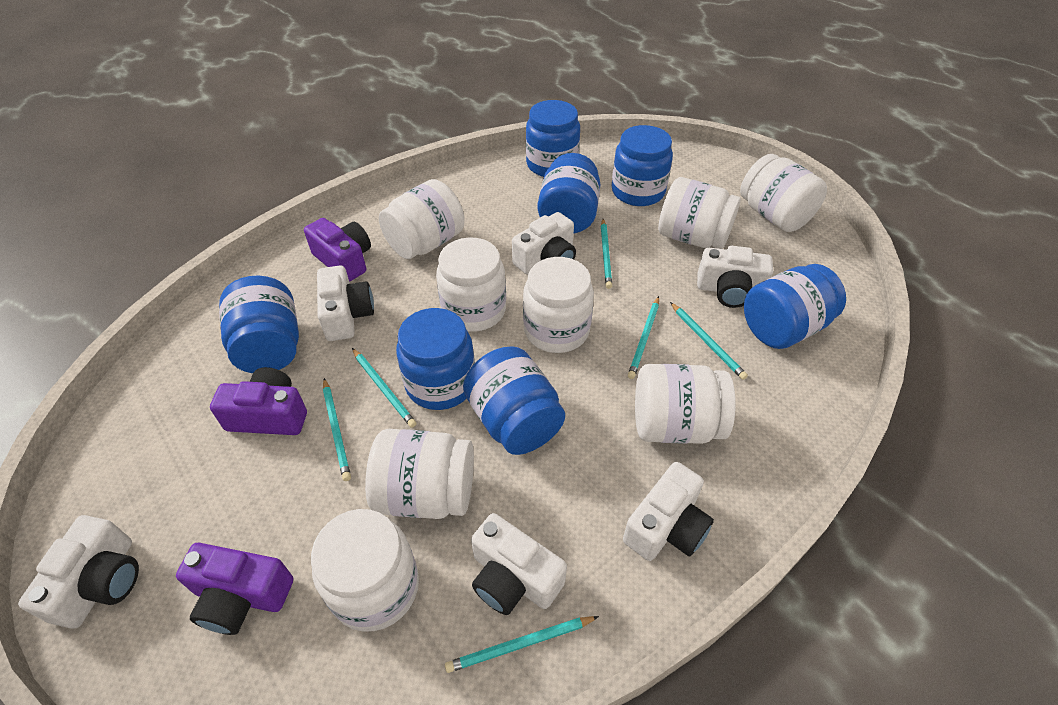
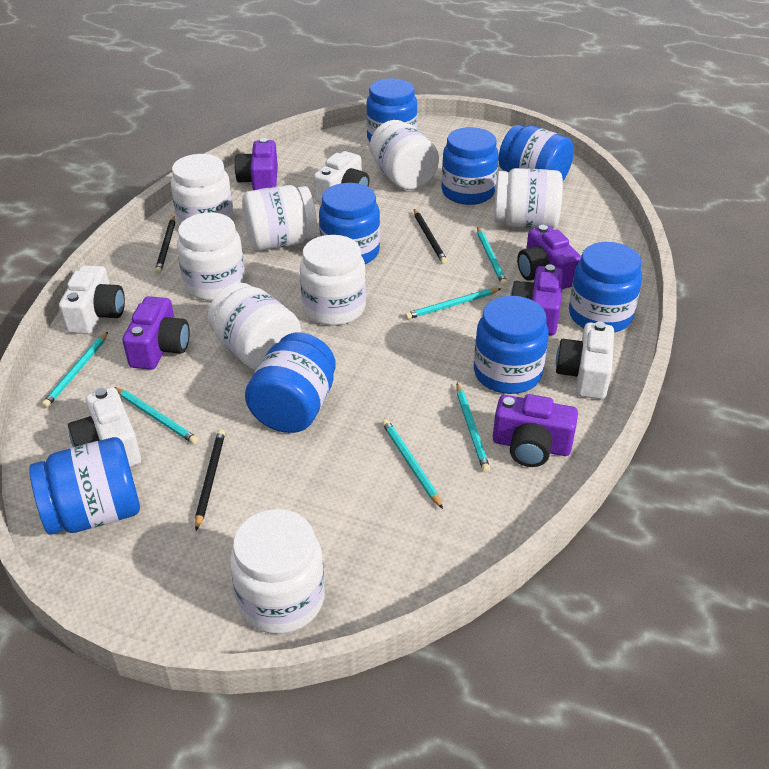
black pencil: 0 -> 3
blue jar: 7 -> 8
purple camera: 3 -> 5
white camera: 6 -> 4

